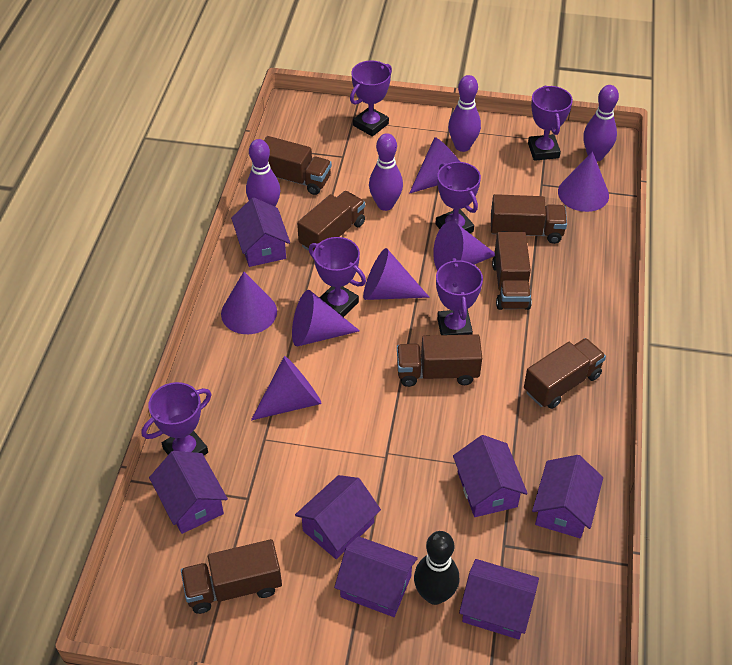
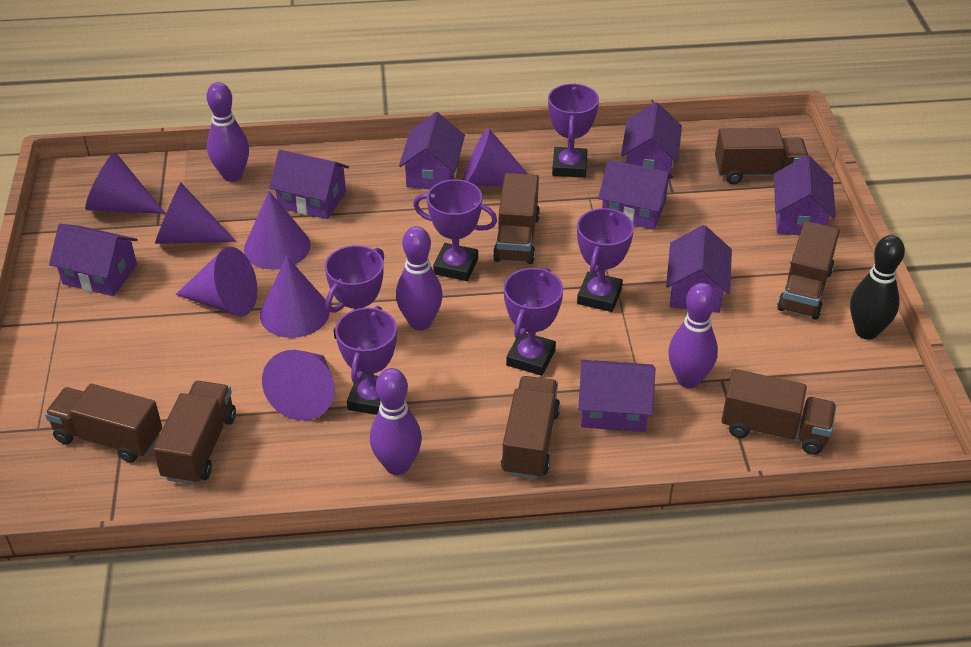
purple house: 7 -> 8

